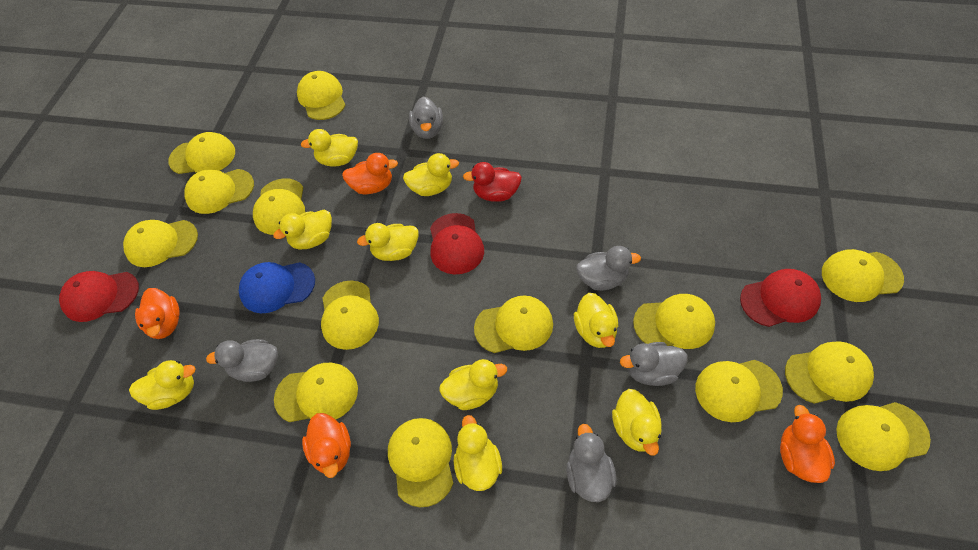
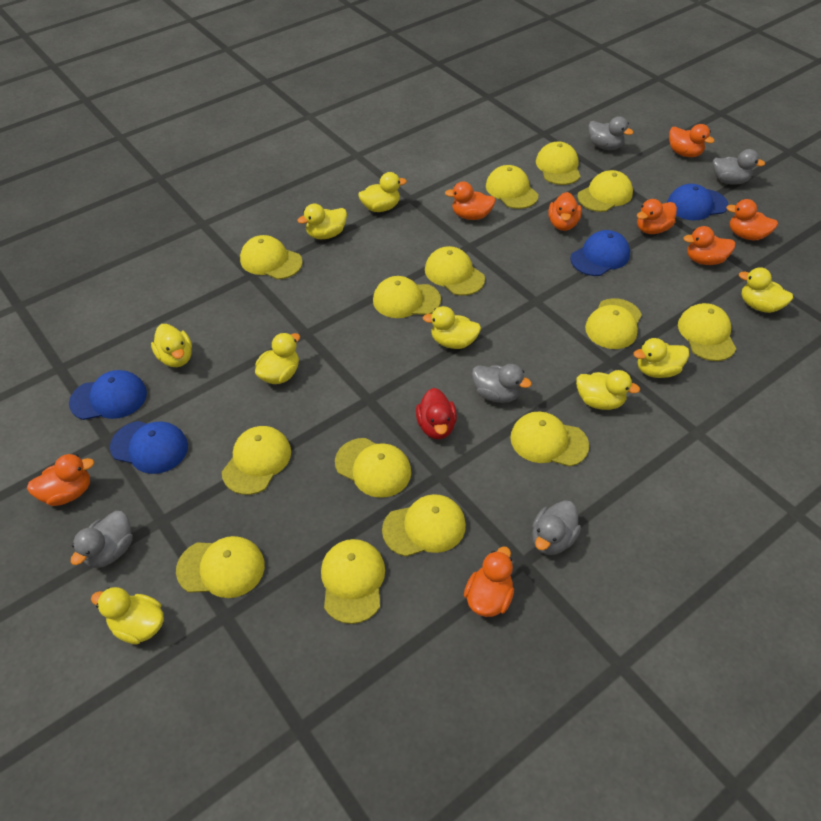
blue cap: 1 -> 4
orange duck: 4 -> 8
red cap: 3 -> 0

